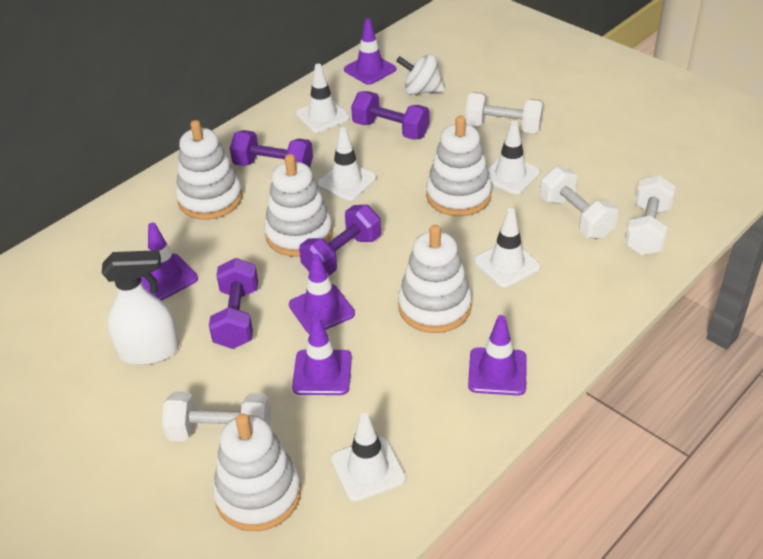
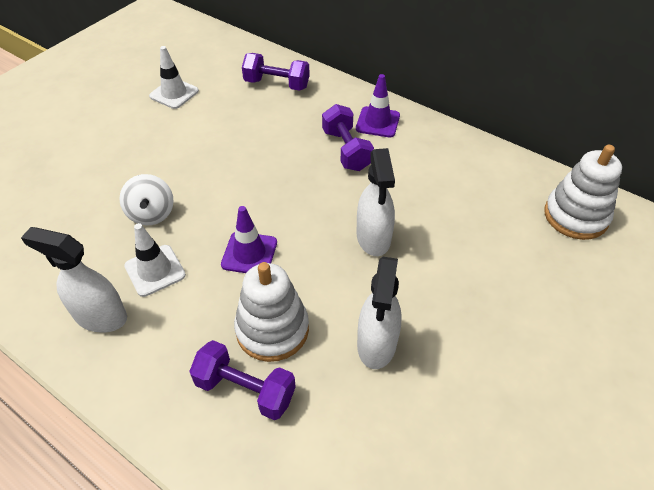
purple dumbbell: 4 -> 3
purple traffic cone: 5 -> 2
white dumbbell: 4 -> 0
white spray bottle: 1 -> 3
white stacking toy: 5 -> 2
white traffic cone: 5 -> 2

